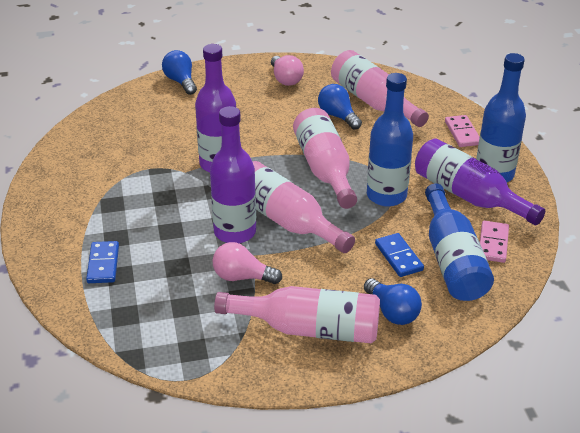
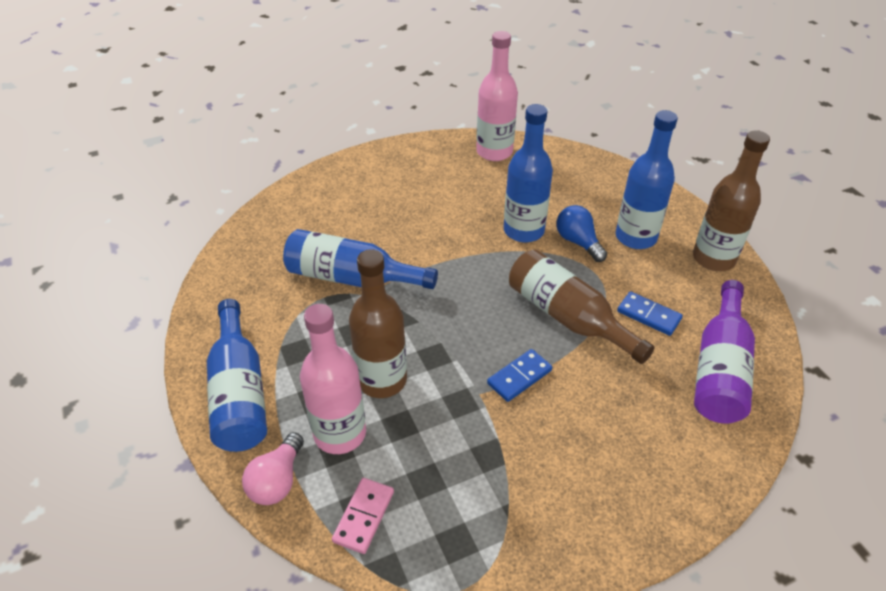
blue bottle: 3 -> 4
blue light bulb: 3 -> 1
brown bottle: 0 -> 3
pink bottle: 4 -> 2
pink domino: 2 -> 1
pink light bulb: 2 -> 1
purple bottle: 3 -> 1

